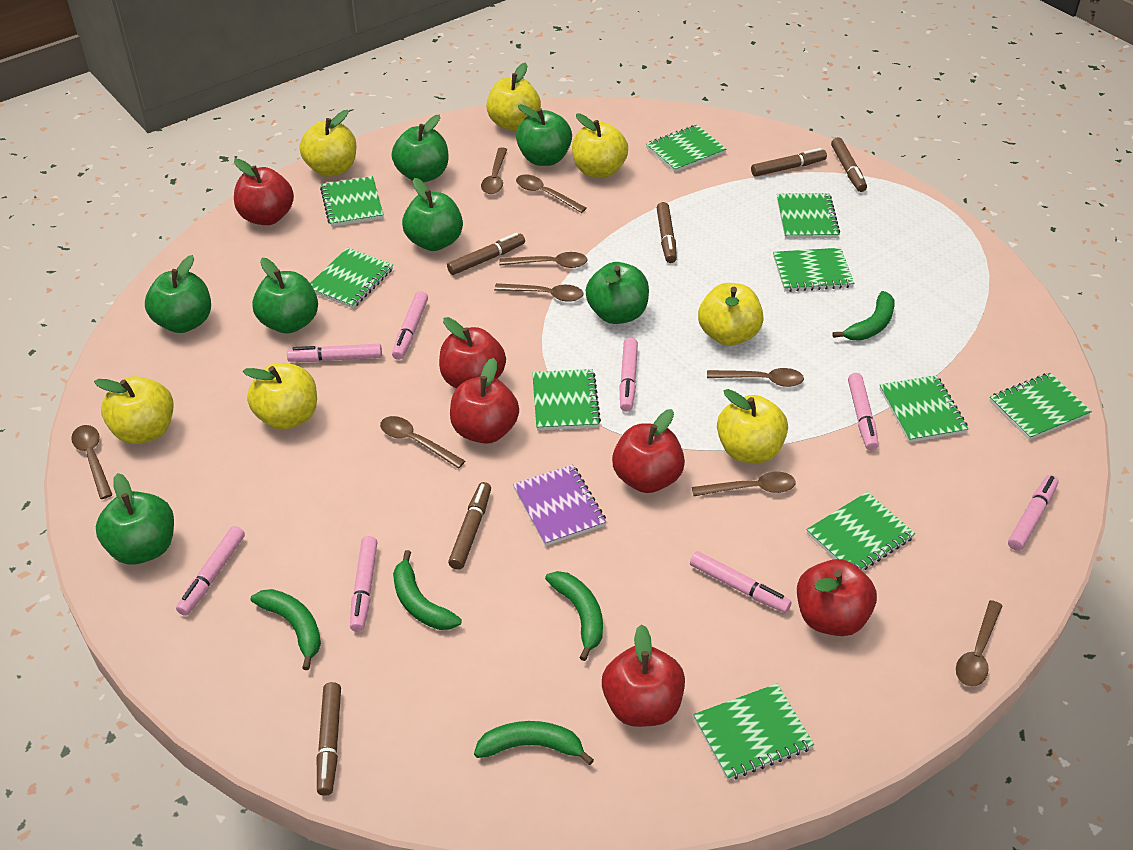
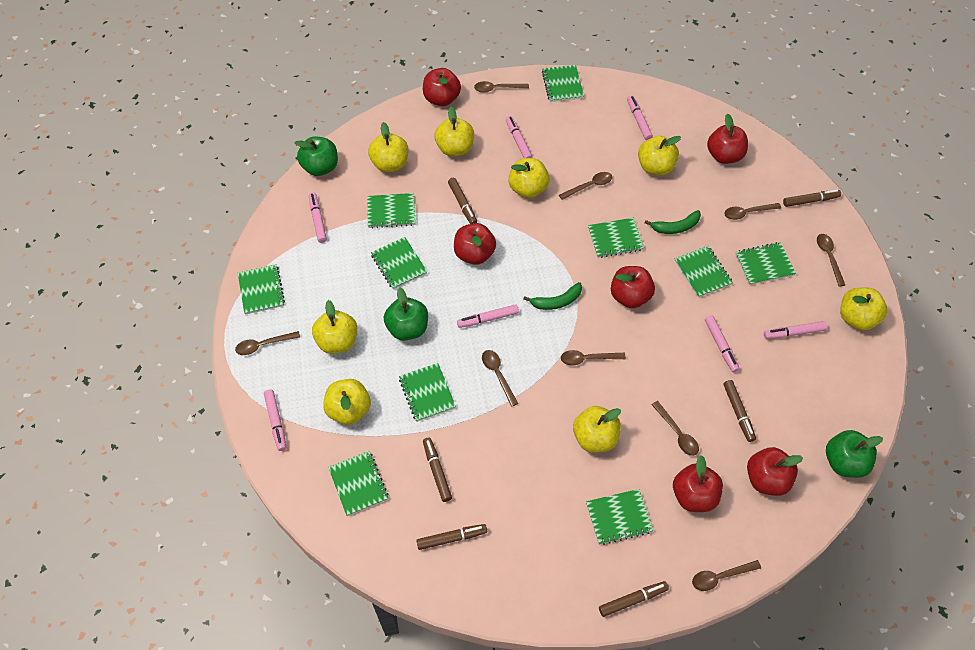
green apple: 7 -> 3
green banana: 5 -> 2
pink marker: 8 -> 7
purple notebook: 1 -> 0
yellow apple: 7 -> 8

